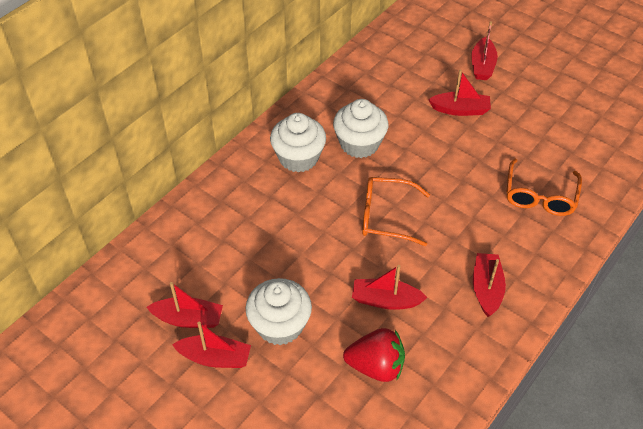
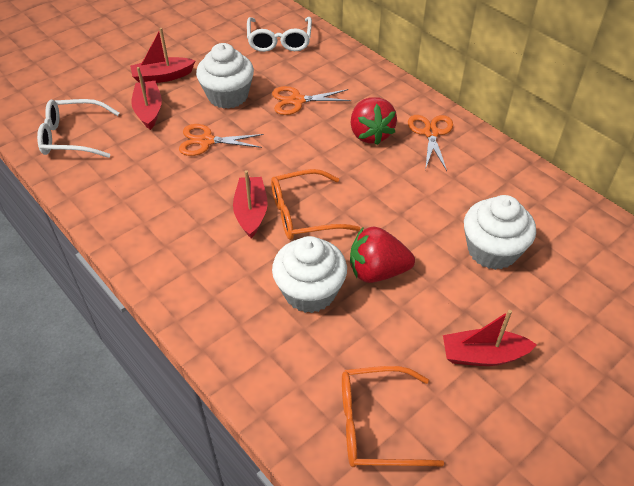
orange scissors: 0 -> 3
red boat: 6 -> 4
red strawberry: 1 -> 2
white glasses: 0 -> 2

